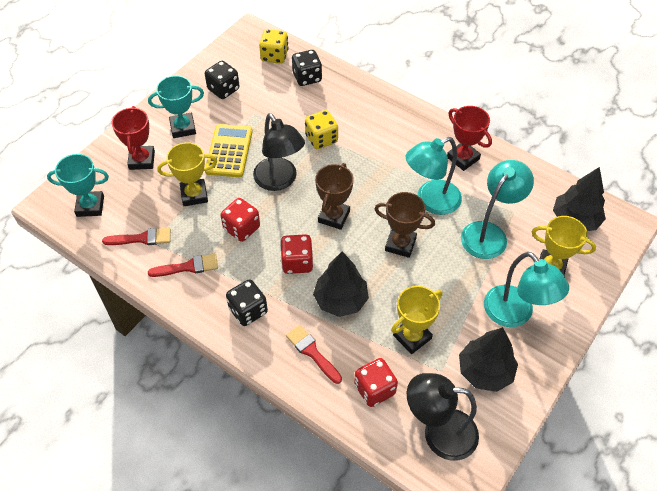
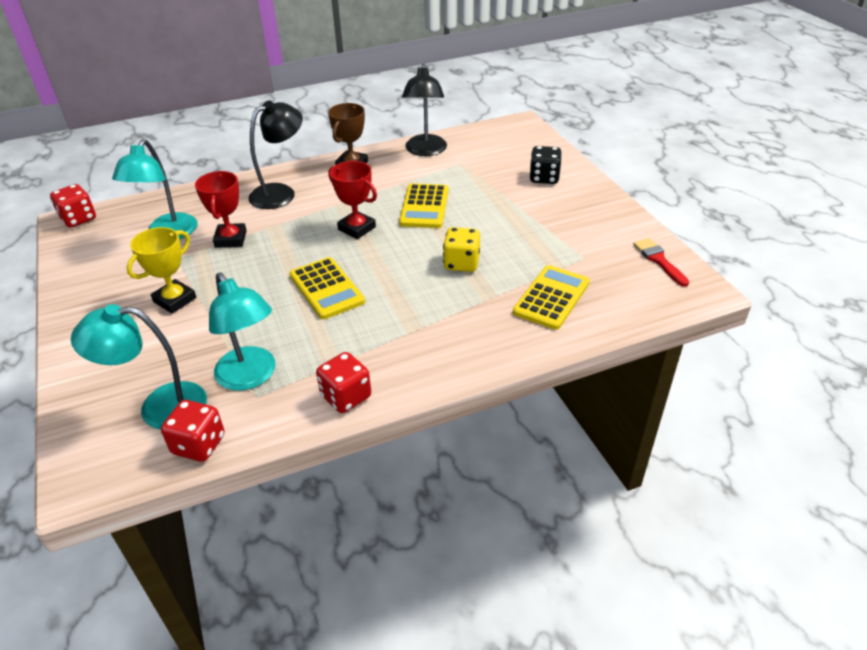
black dice: 3 -> 1
black tree: 3 -> 0
brown trophy: 2 -> 1
red brush: 3 -> 1
turquoise trophy: 2 -> 0
yellow calculator: 1 -> 3
yellow dice: 2 -> 1
yellow trophy: 3 -> 1

